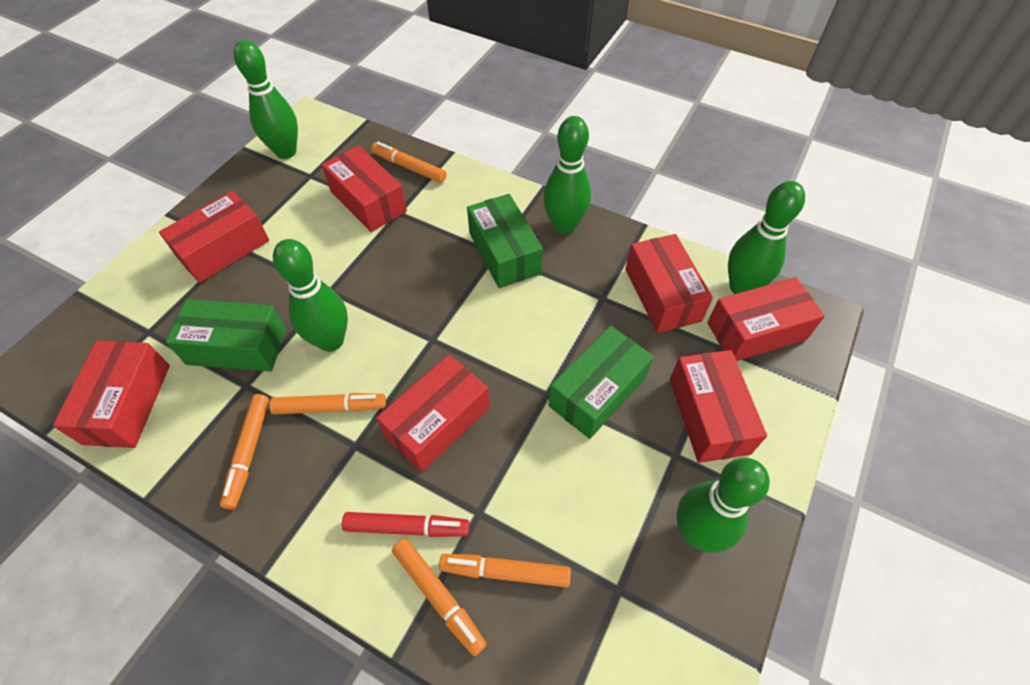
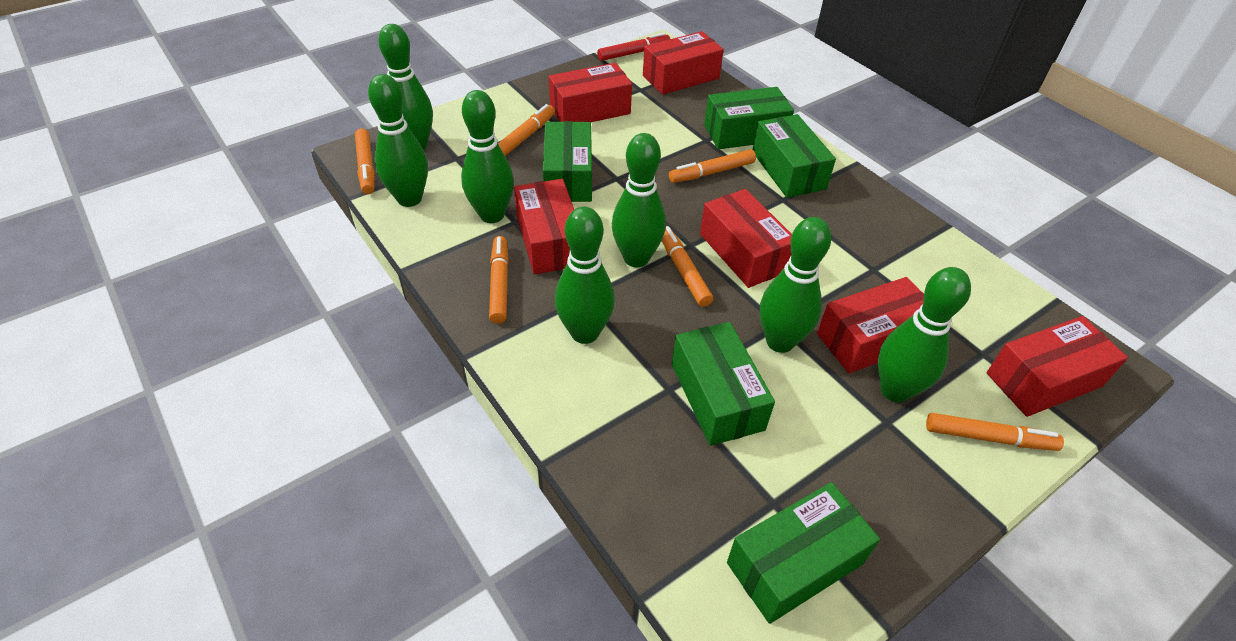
green bowling pin: 5 -> 7
green box: 3 -> 5
orange marker: 5 -> 6
red box: 7 -> 6

